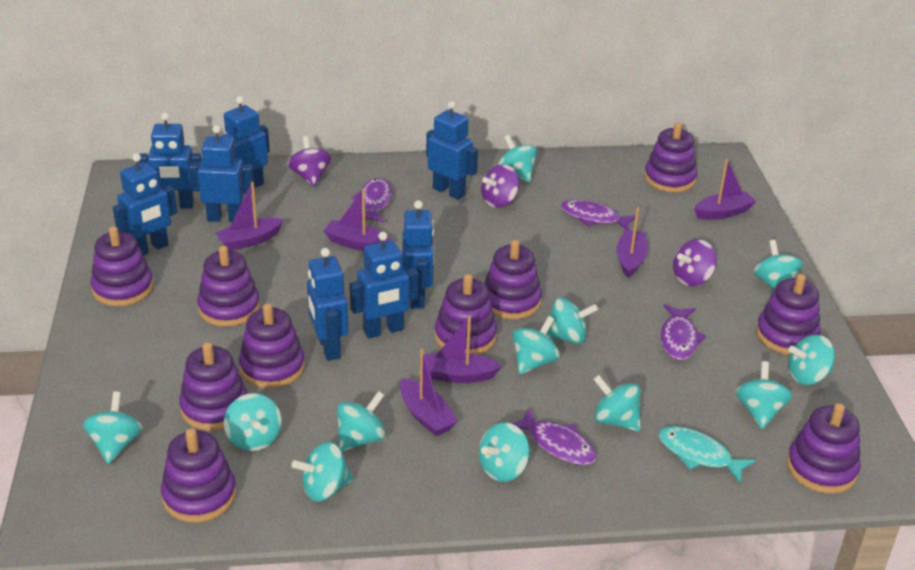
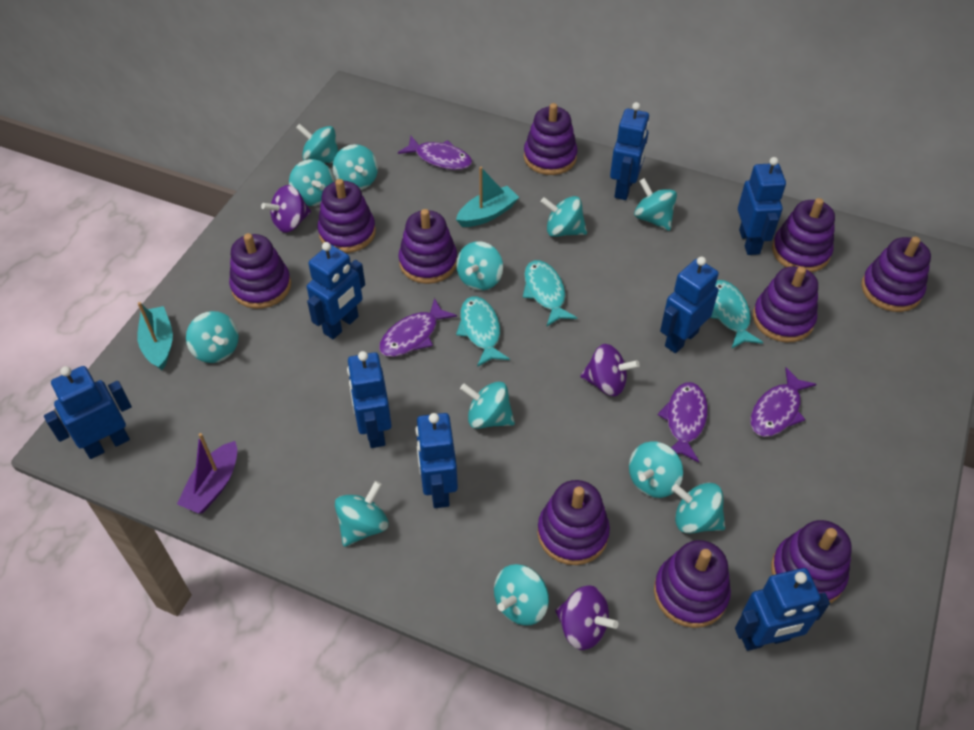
purple boat: 6 -> 1
turquoise boat: 0 -> 2
turquoise fish: 1 -> 3

